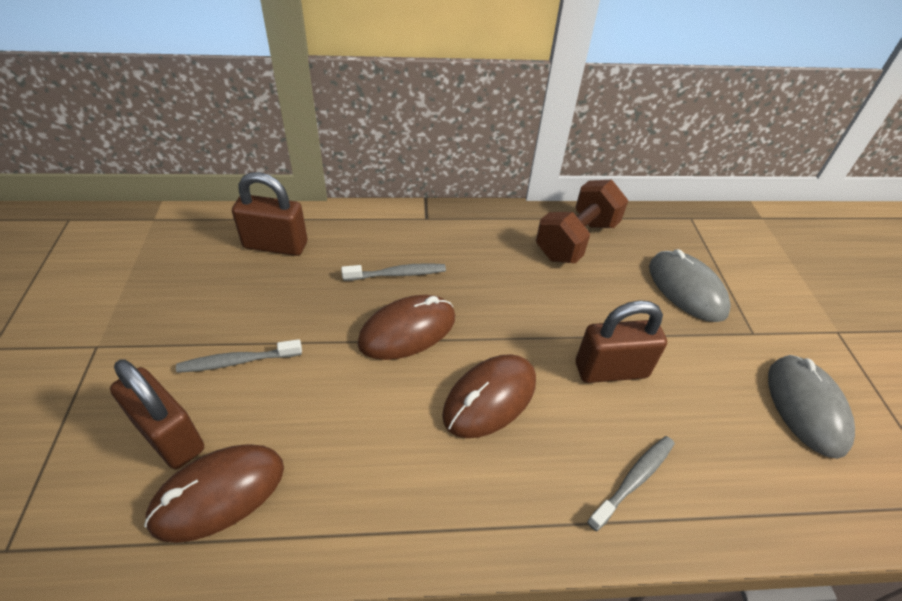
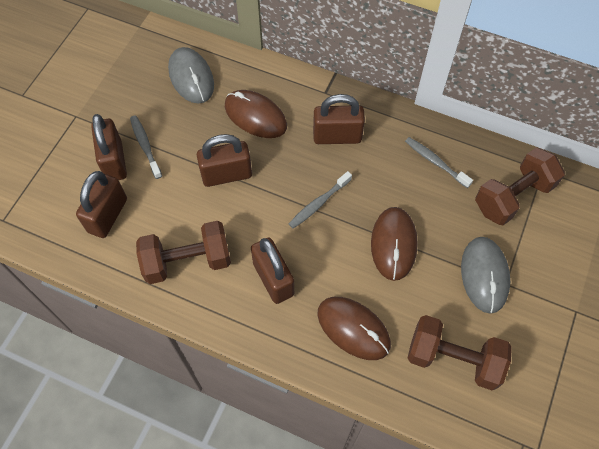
brown dumbbell: 1 -> 3
brown padlock: 3 -> 5

